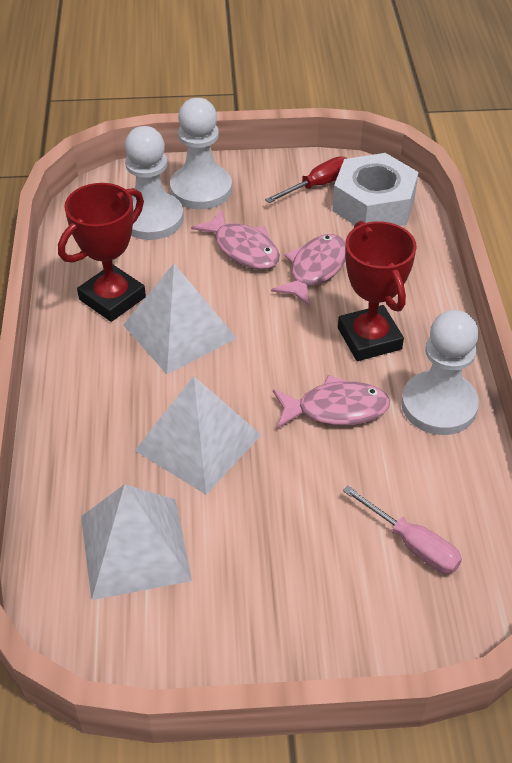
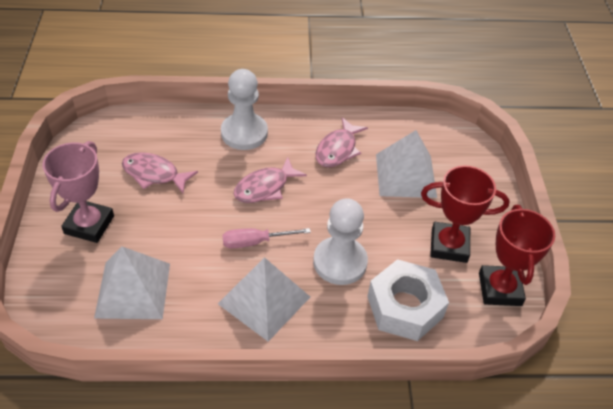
pink trophy: 0 -> 1
red screwdriver: 1 -> 0
white pawn: 3 -> 2

